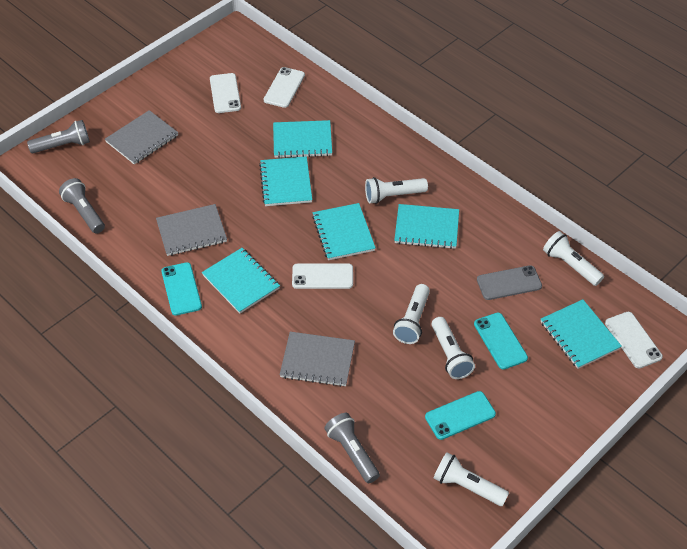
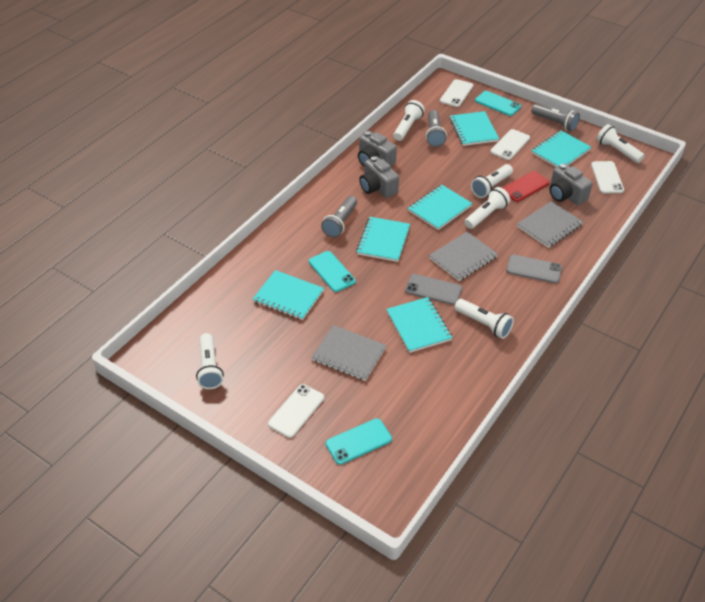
grey camera: 0 -> 3
grey phone: 1 -> 2
red phone: 0 -> 1
white flashlight: 5 -> 6

